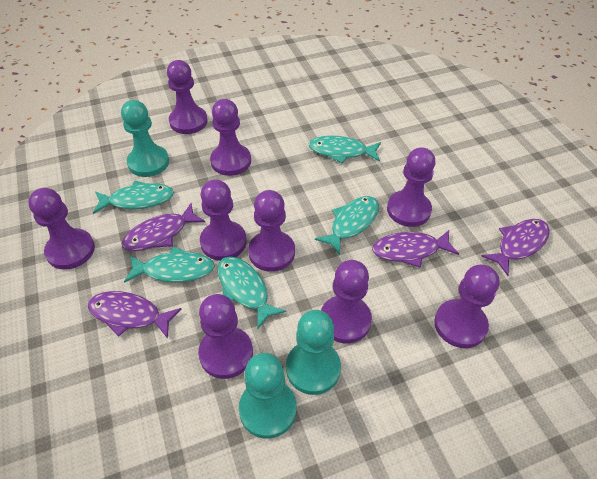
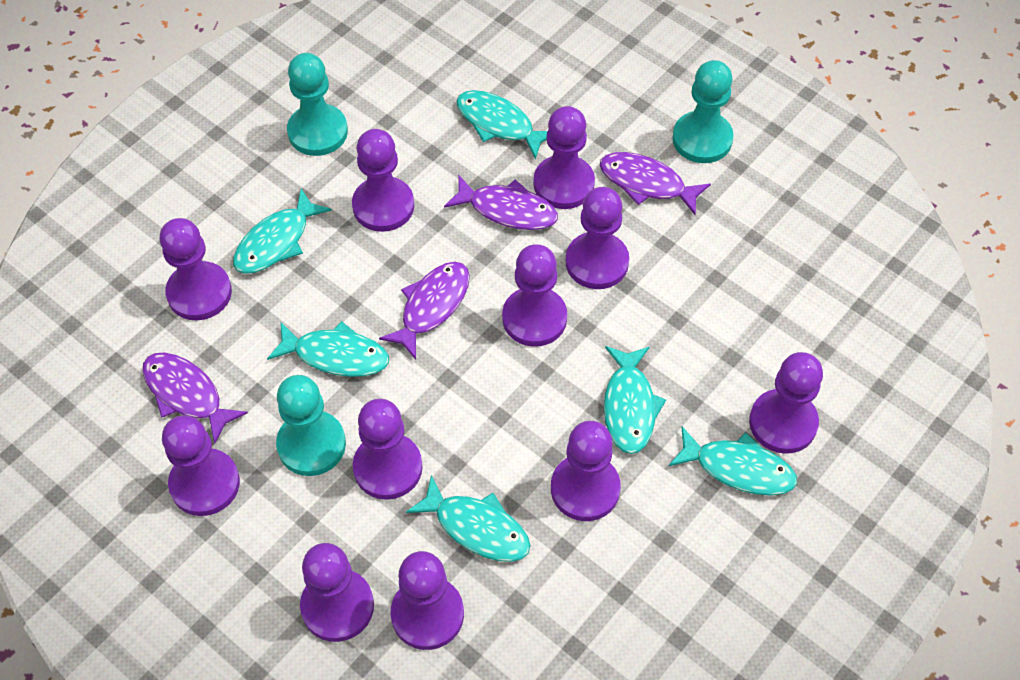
purple pawn: 9 -> 11
turquoise fish: 5 -> 6

